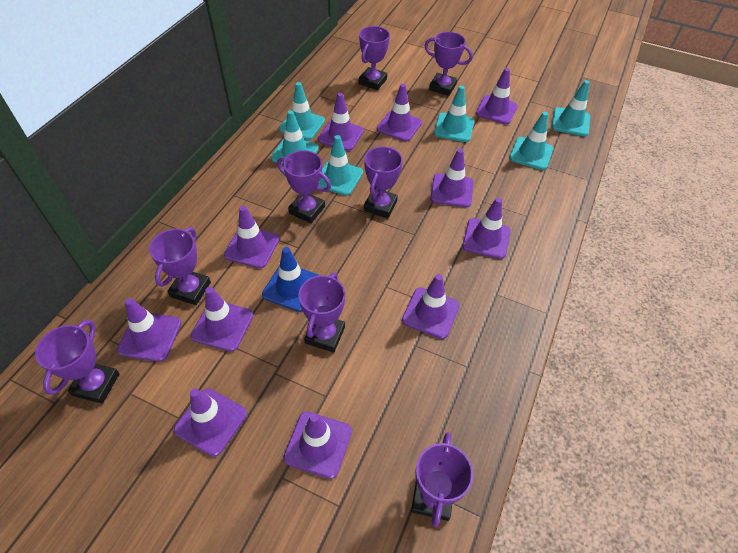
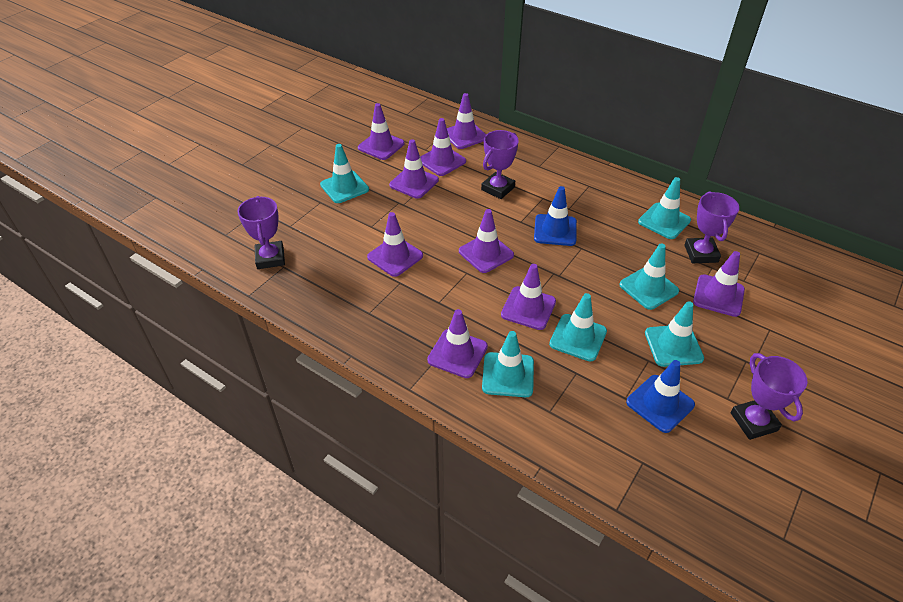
blue traffic cone: 1 -> 2
purple traffic cone: 11 -> 9
purple trophy: 8 -> 4

